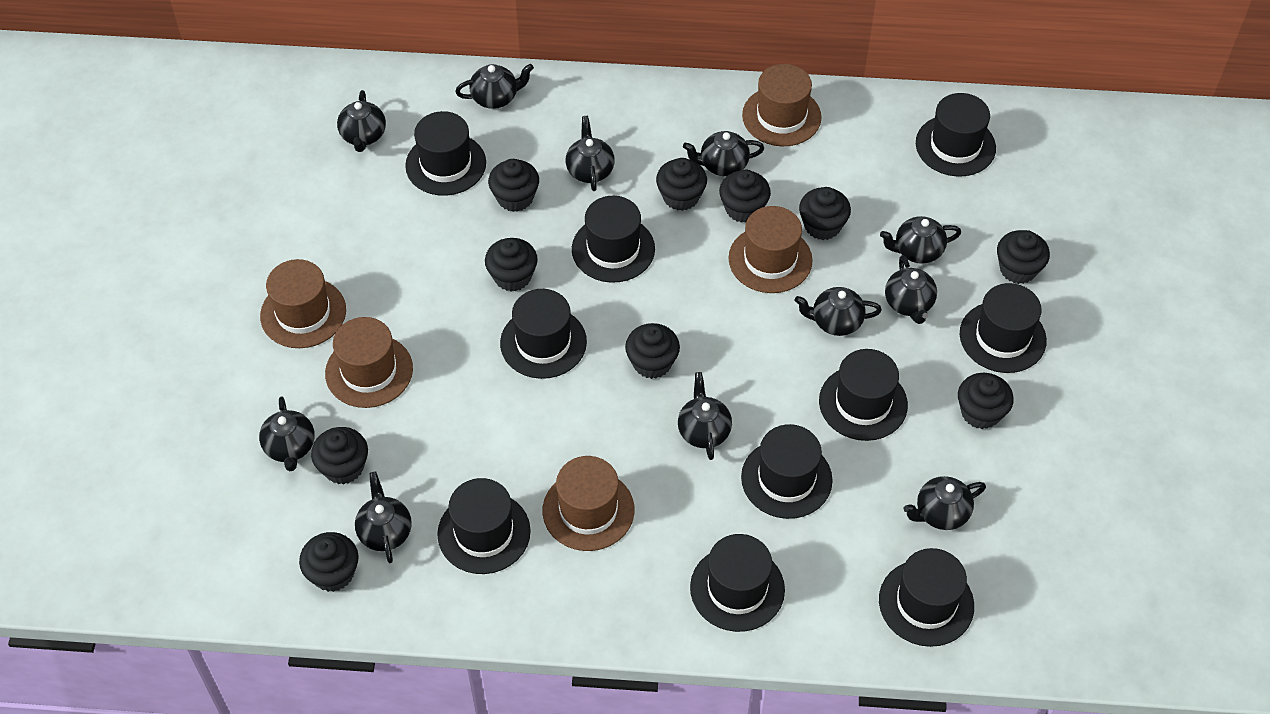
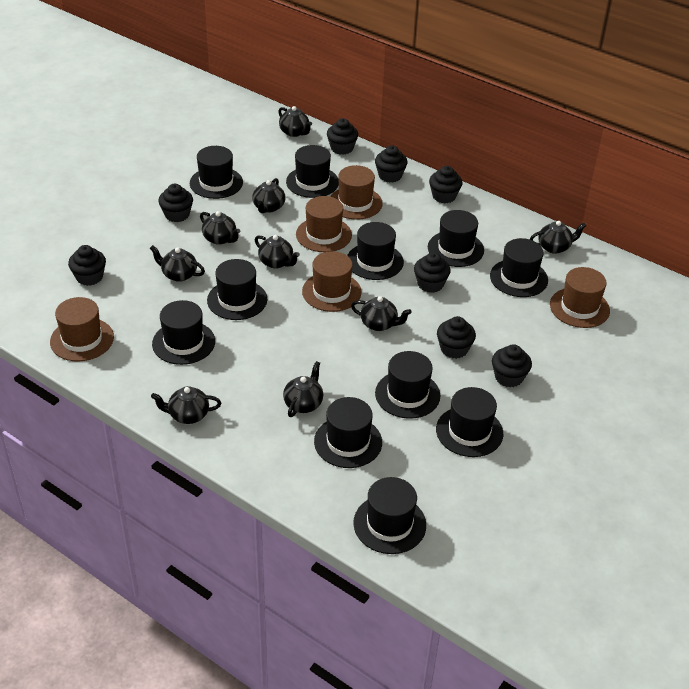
black cupcake: 10 -> 8
black hat: 10 -> 11
black teapot: 11 -> 9

